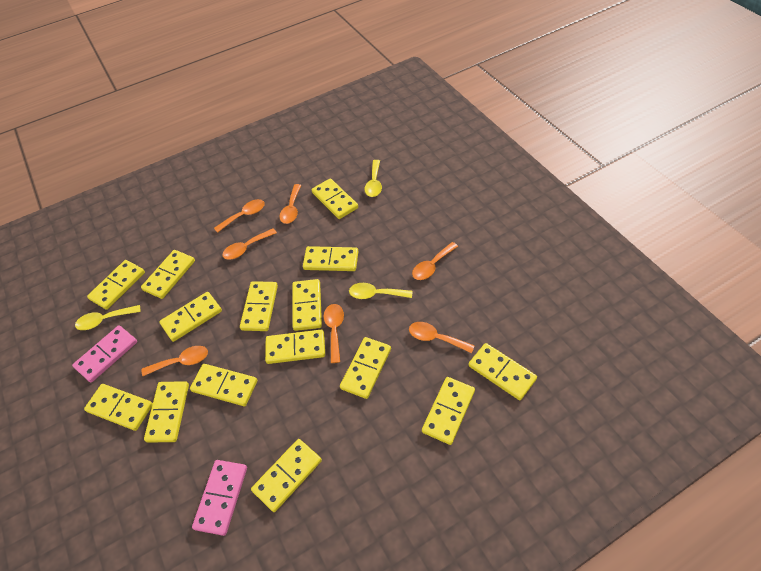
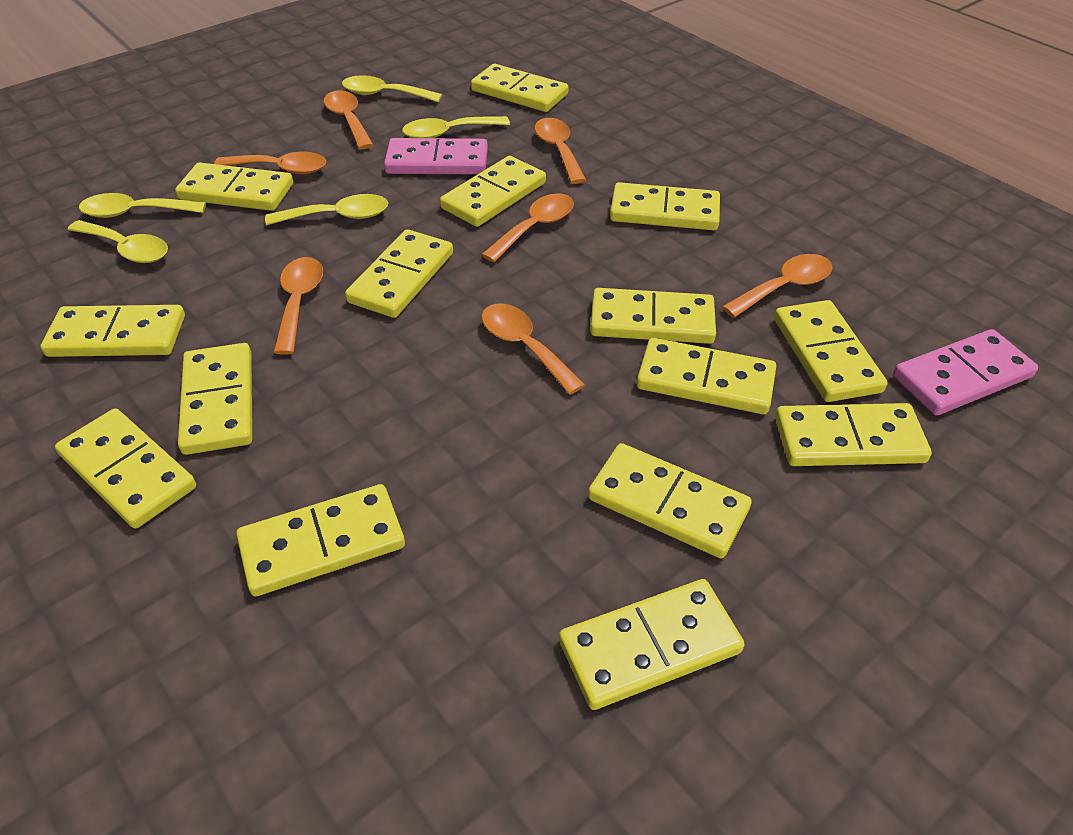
yellow spoon: 3 -> 5

